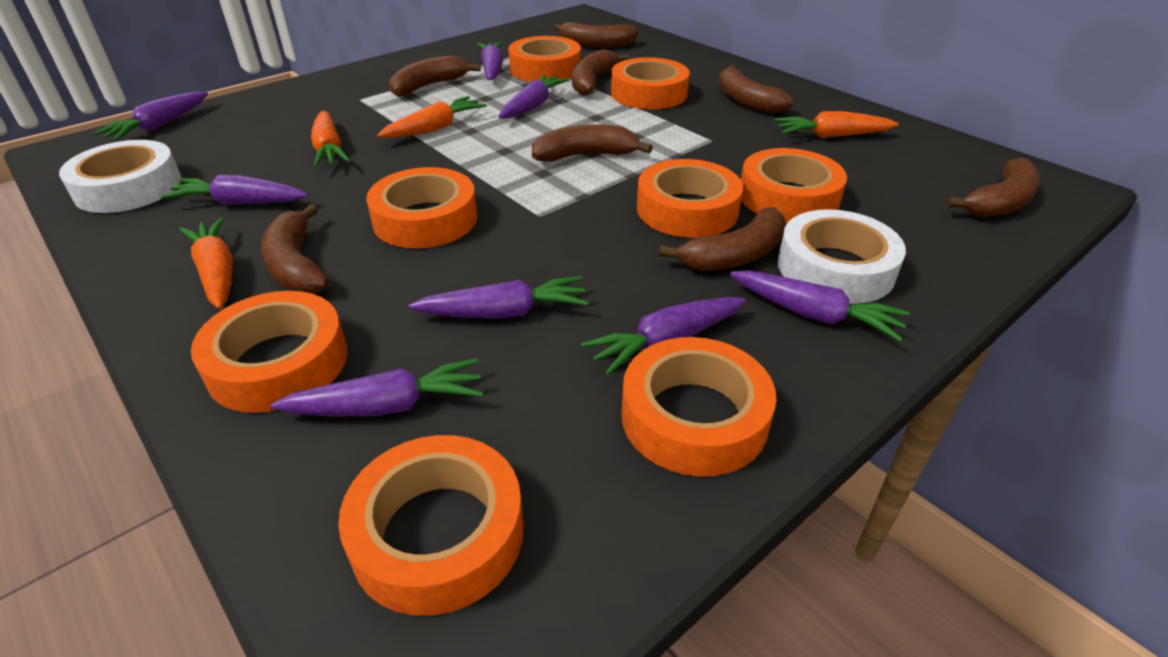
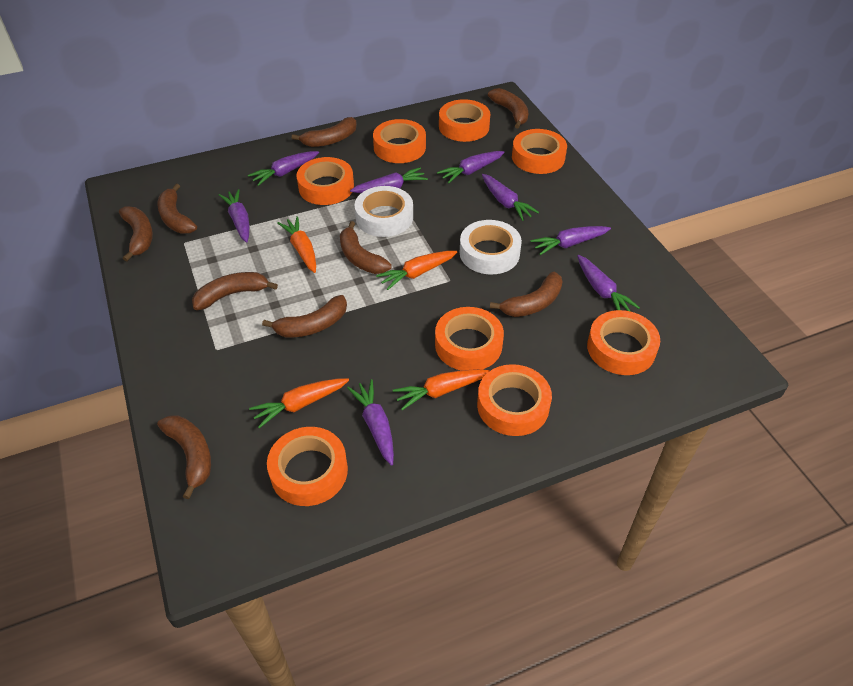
brown banana: 8 -> 9

